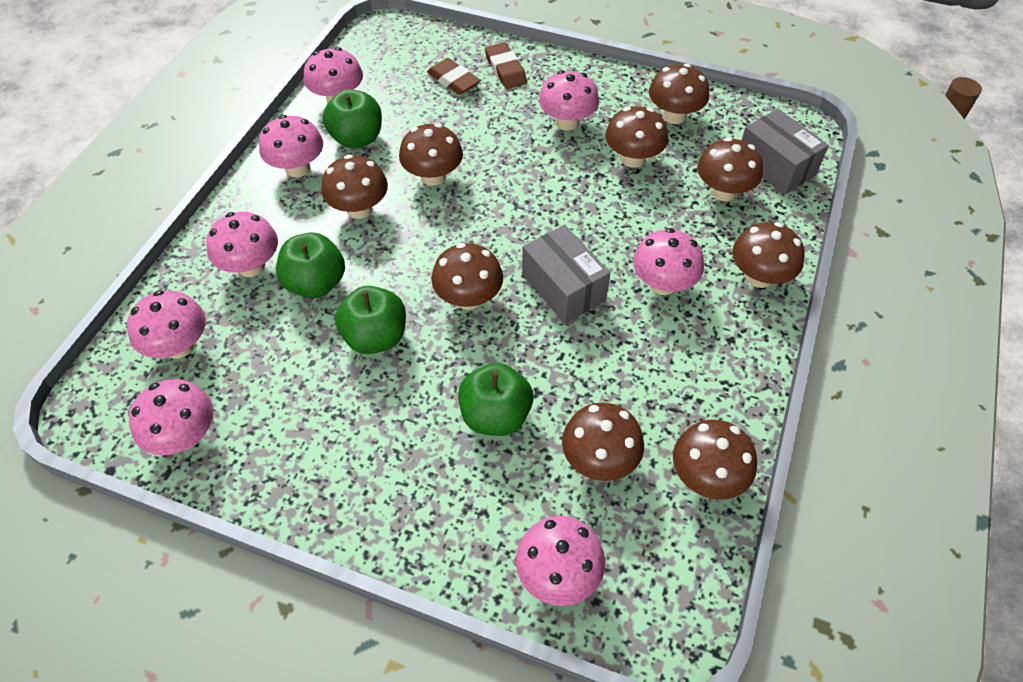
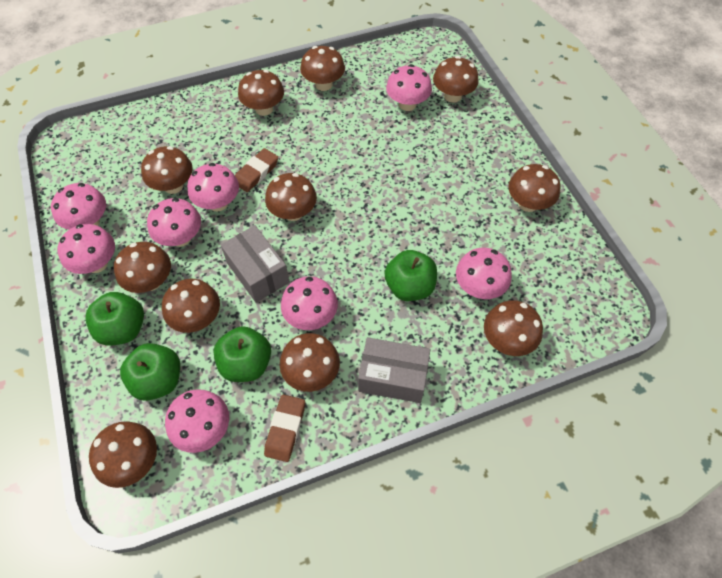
brown mushroom: 9 -> 11

